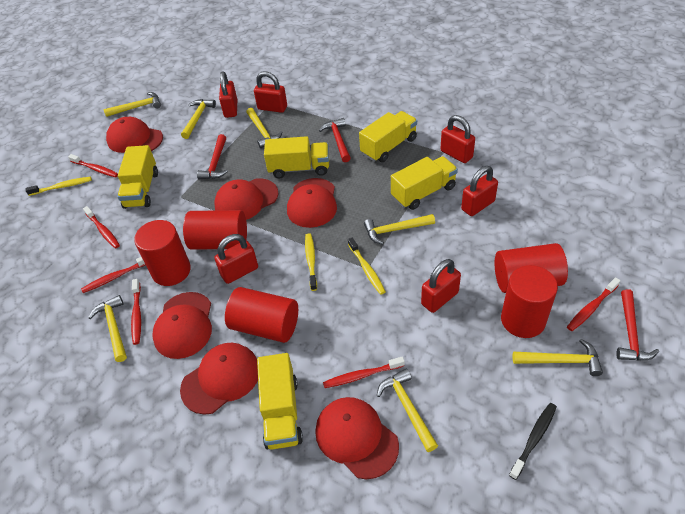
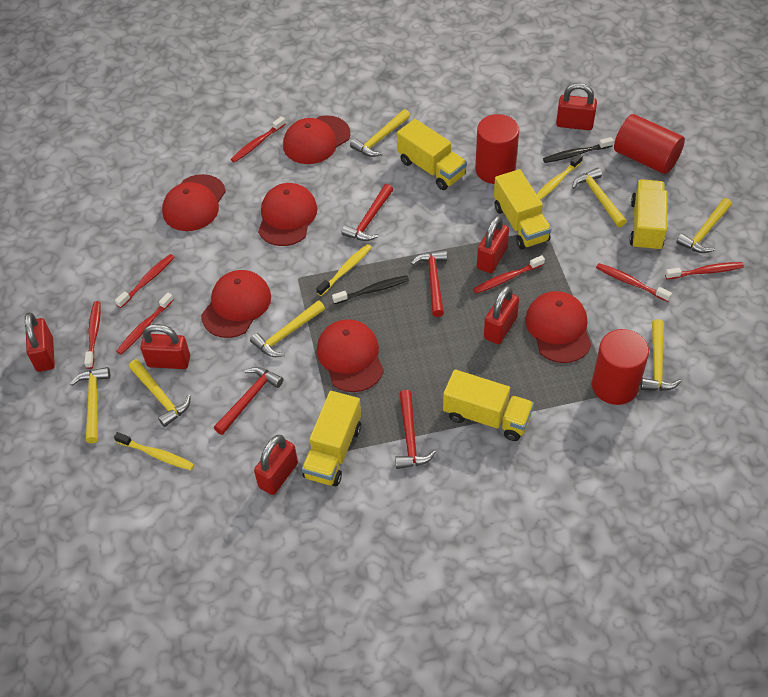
black toothbrush: 1 -> 2
red cylinder: 5 -> 3
red hammer: 3 -> 4
red toothbrush: 6 -> 7

